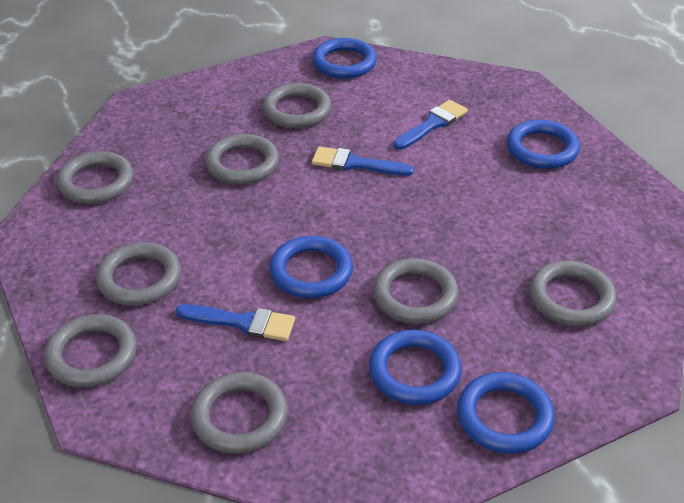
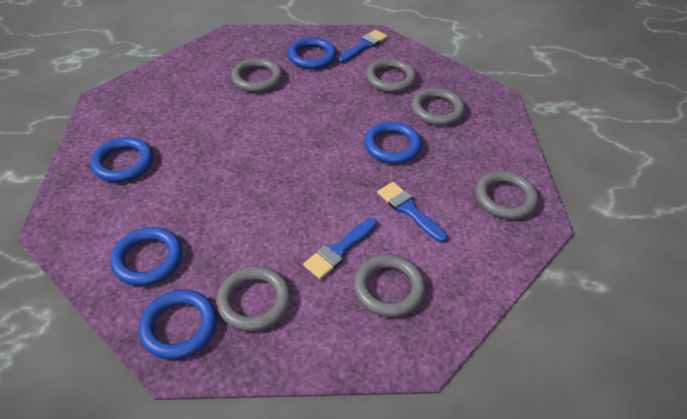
grey ring: 8 -> 6

